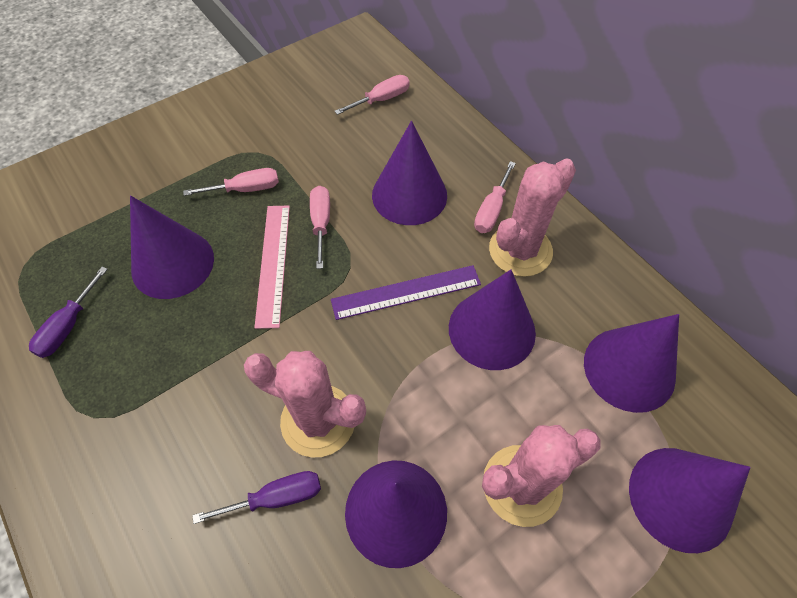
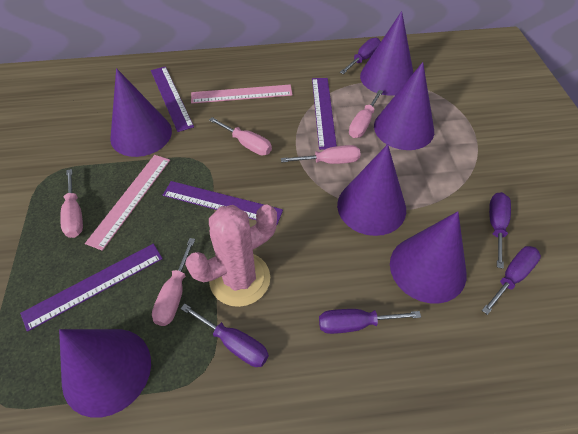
pink cactus: 3 -> 1
pink ruler: 1 -> 2
pink screwdriver: 4 -> 5
purple ruler: 1 -> 4
purple screwdriver: 2 -> 5

